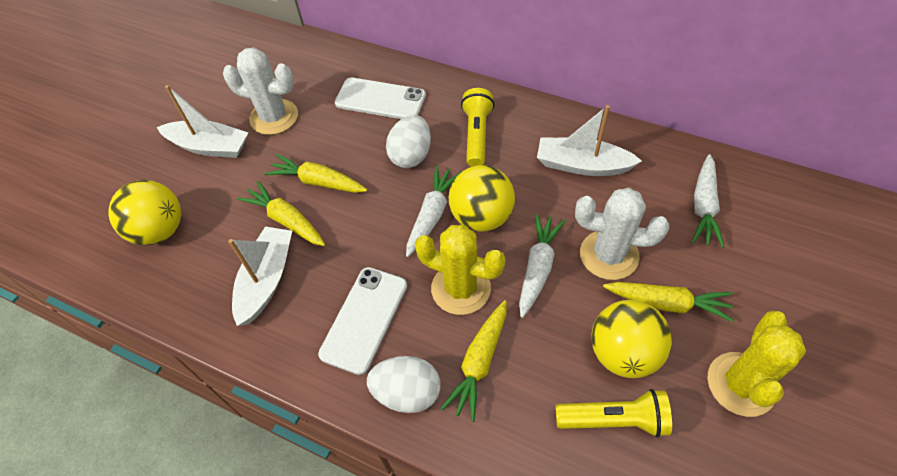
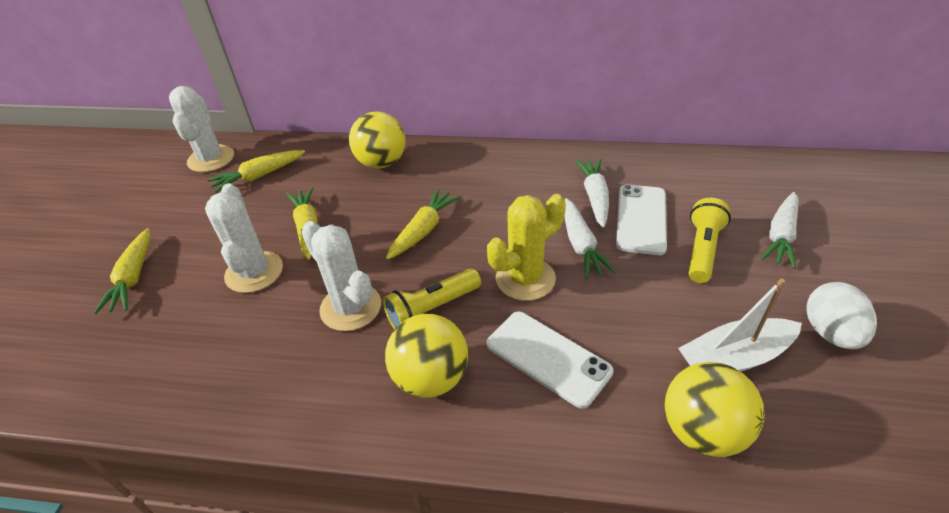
white boat: 3 -> 1
white cactus: 2 -> 3
white egg: 2 -> 1
yellow cactus: 2 -> 1

